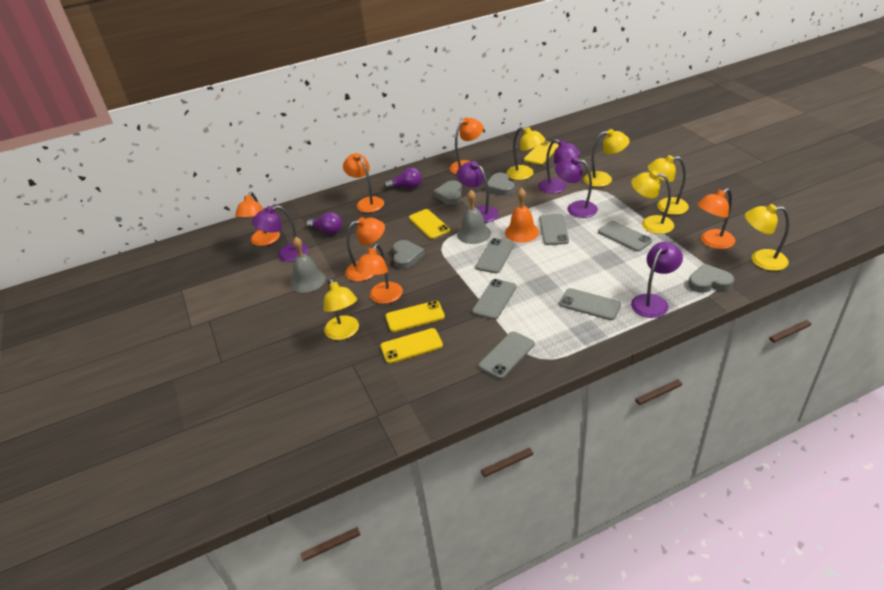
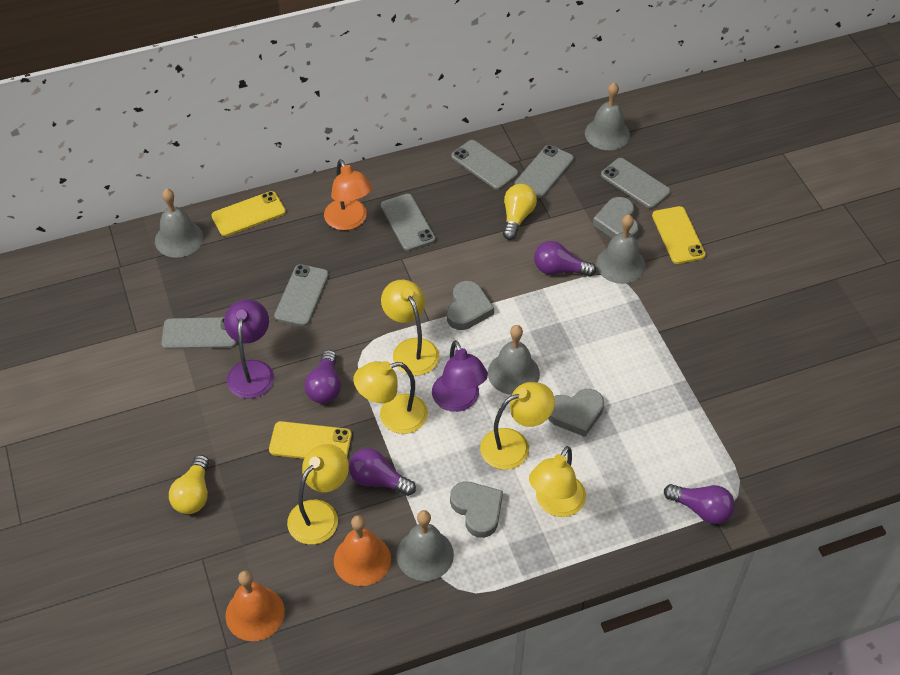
grey bell: 2 -> 5
orange bell: 1 -> 2
orange lamp: 6 -> 1
purple lamp: 5 -> 2
purple light bulb: 2 -> 4
yellow lamp: 6 -> 5
yellow light bulb: 0 -> 2
yellow phone: 4 -> 3

